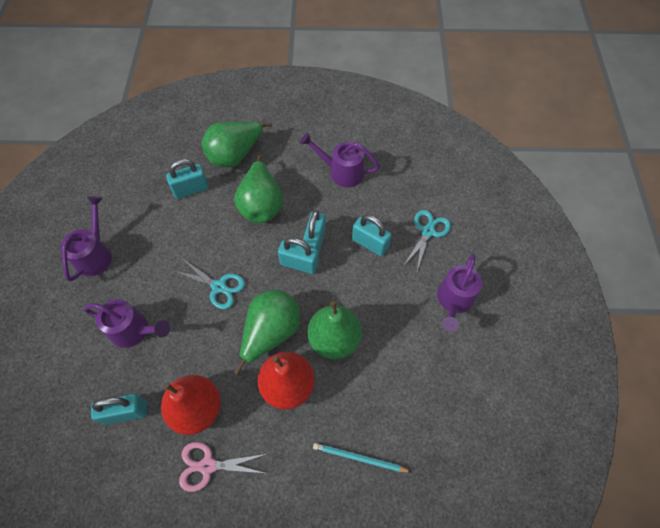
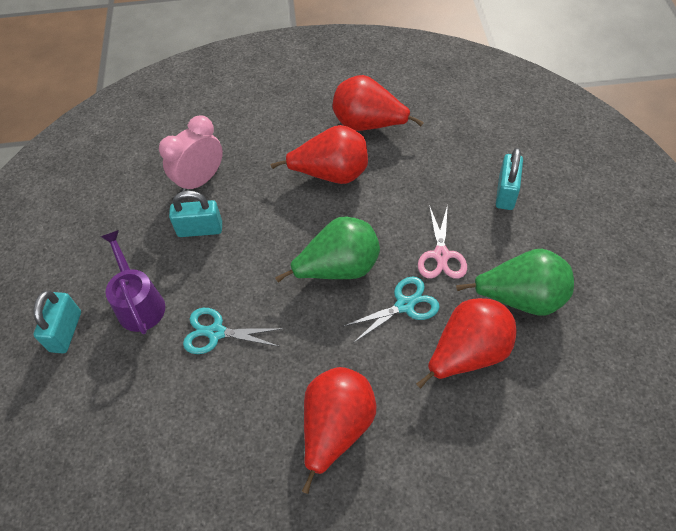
green pear: 4 -> 2
pink clock: 0 -> 1
purple watering can: 4 -> 1
red pear: 2 -> 4
turquoise padlock: 5 -> 3
turquoise pencil: 1 -> 0

